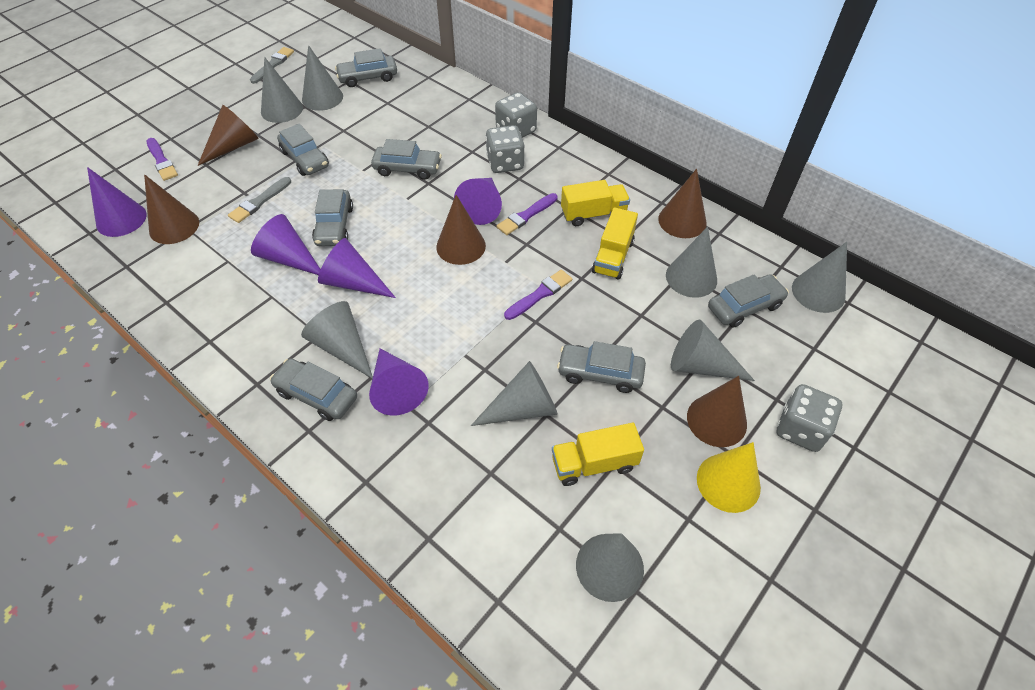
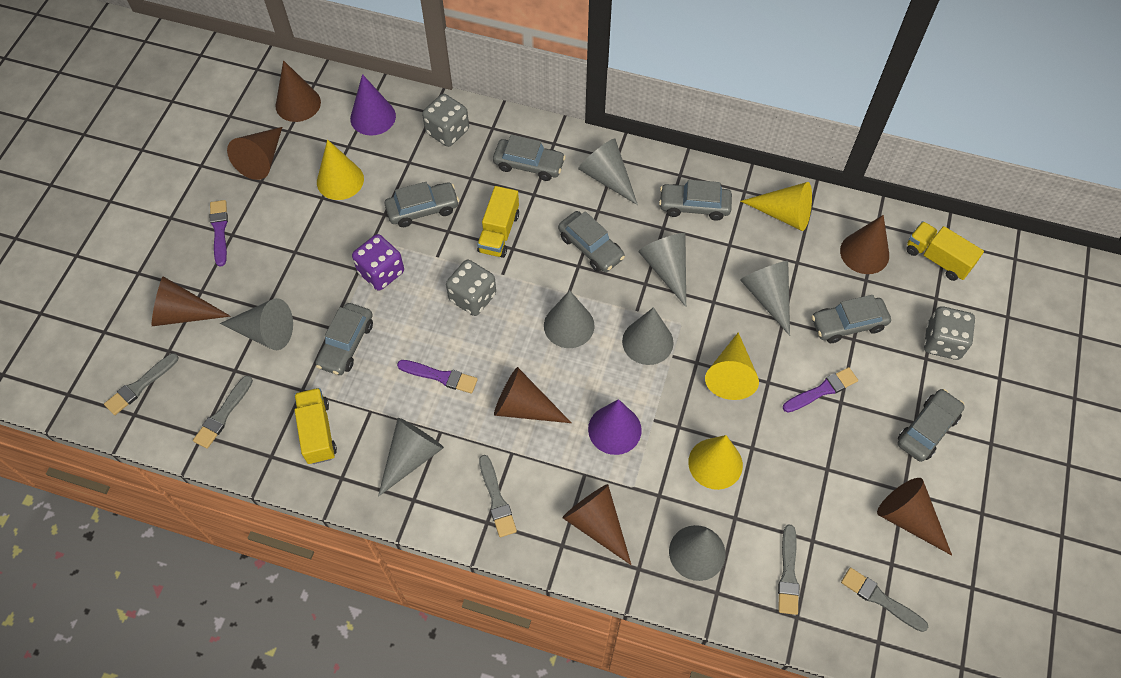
brown cone: 5 -> 7
grey brush: 2 -> 5
purple cone: 5 -> 2
purple dice: 0 -> 1
yellow cone: 1 -> 4

